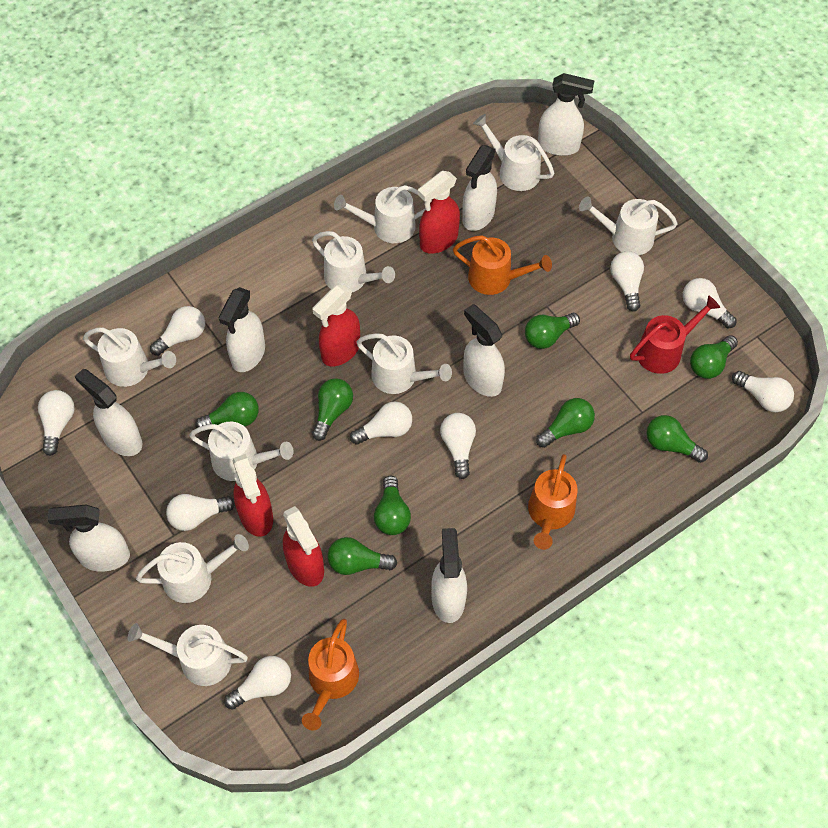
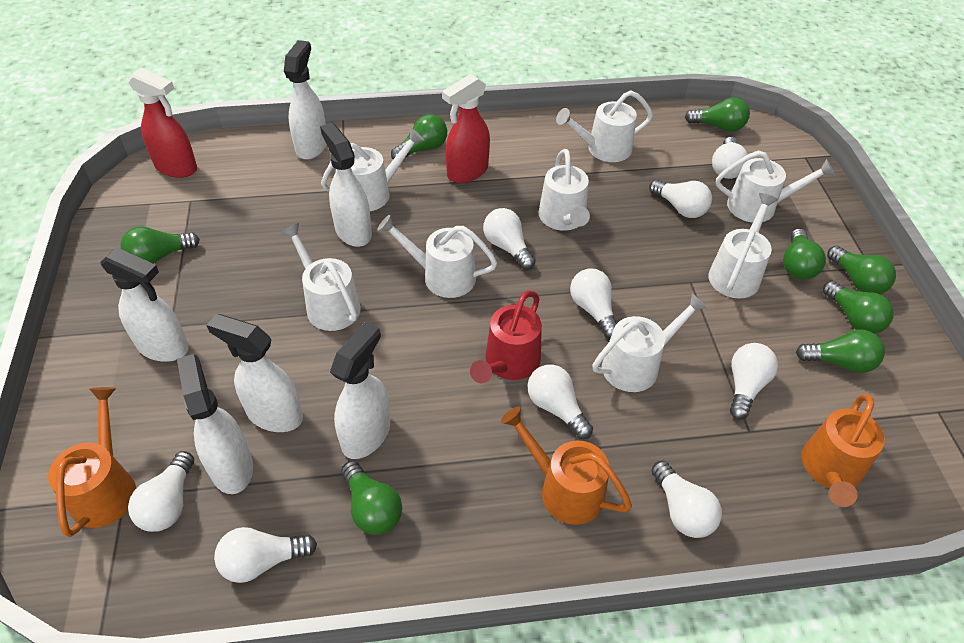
red spray bottle: 4 -> 2
white spray bottle: 7 -> 6
white watering can: 9 -> 8

